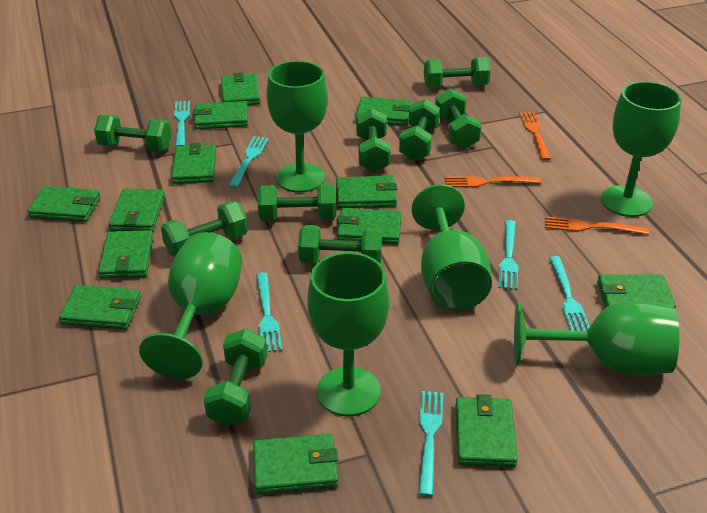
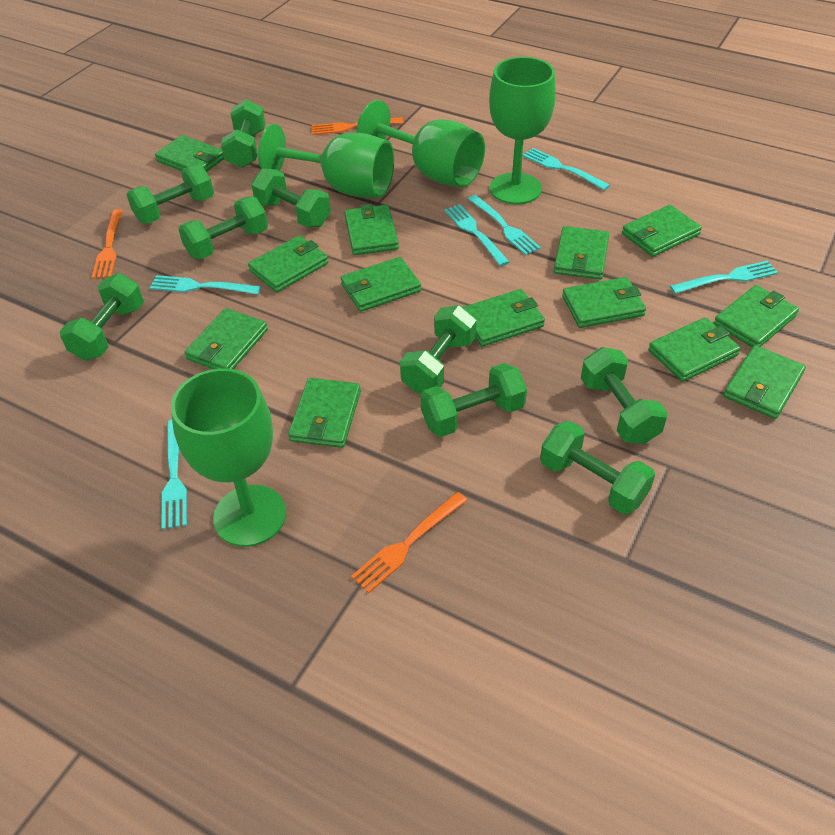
green goblet: 6 -> 4

